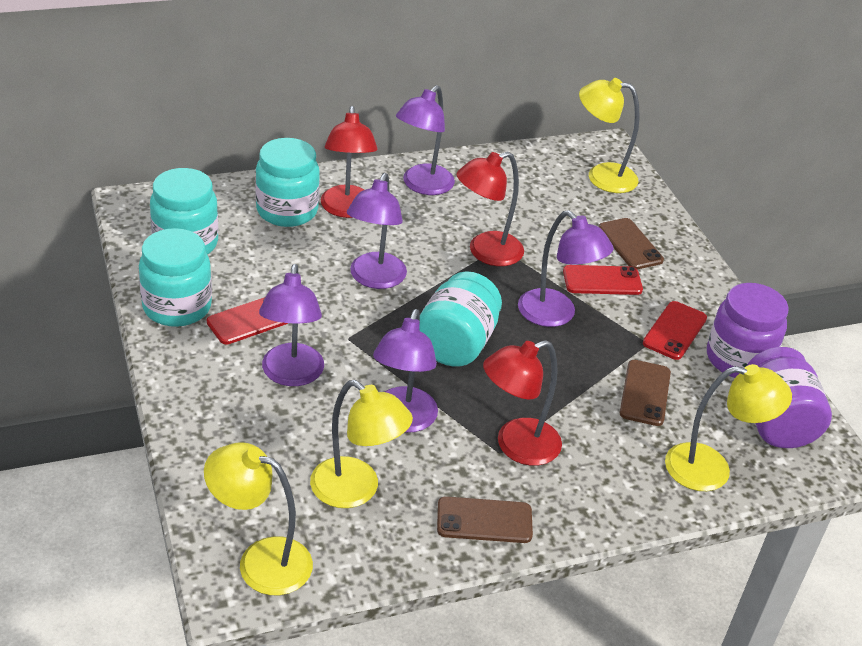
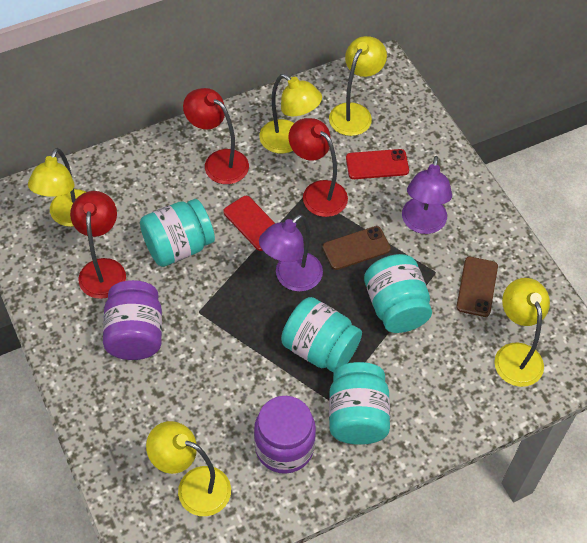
brown phone: 3 -> 2
purple lamp: 5 -> 2
red phone: 3 -> 2
yellow lamp: 4 -> 5

